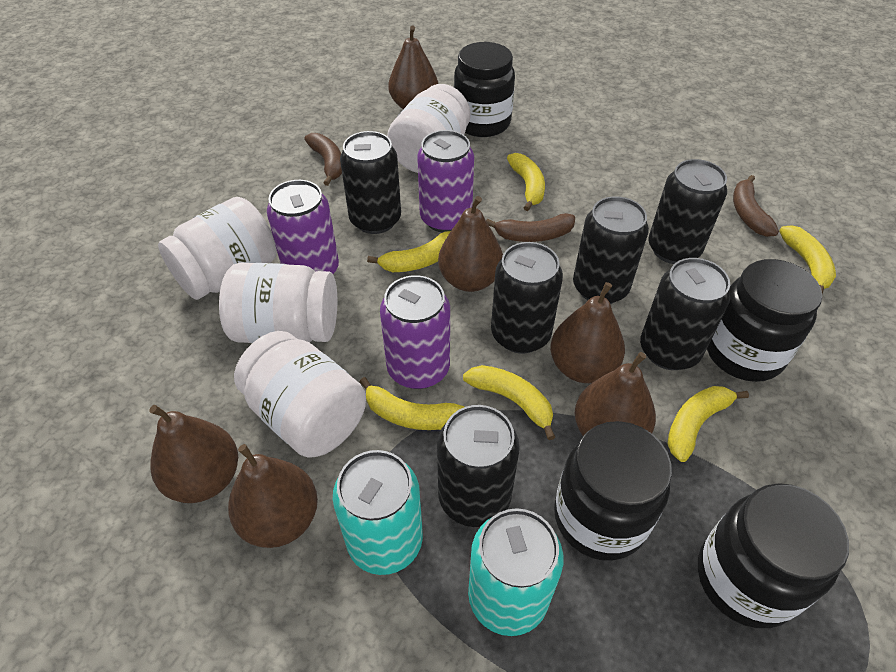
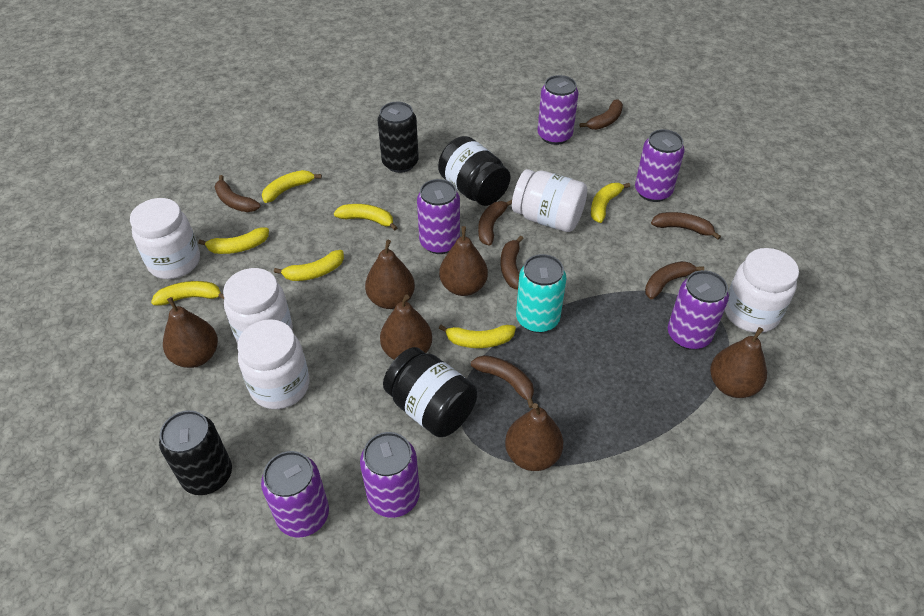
black can: 6 -> 2
black jar: 4 -> 2
brown banana: 3 -> 7
purple can: 3 -> 6
turquoise can: 2 -> 1
white jar: 4 -> 5
yellow banana: 6 -> 7

